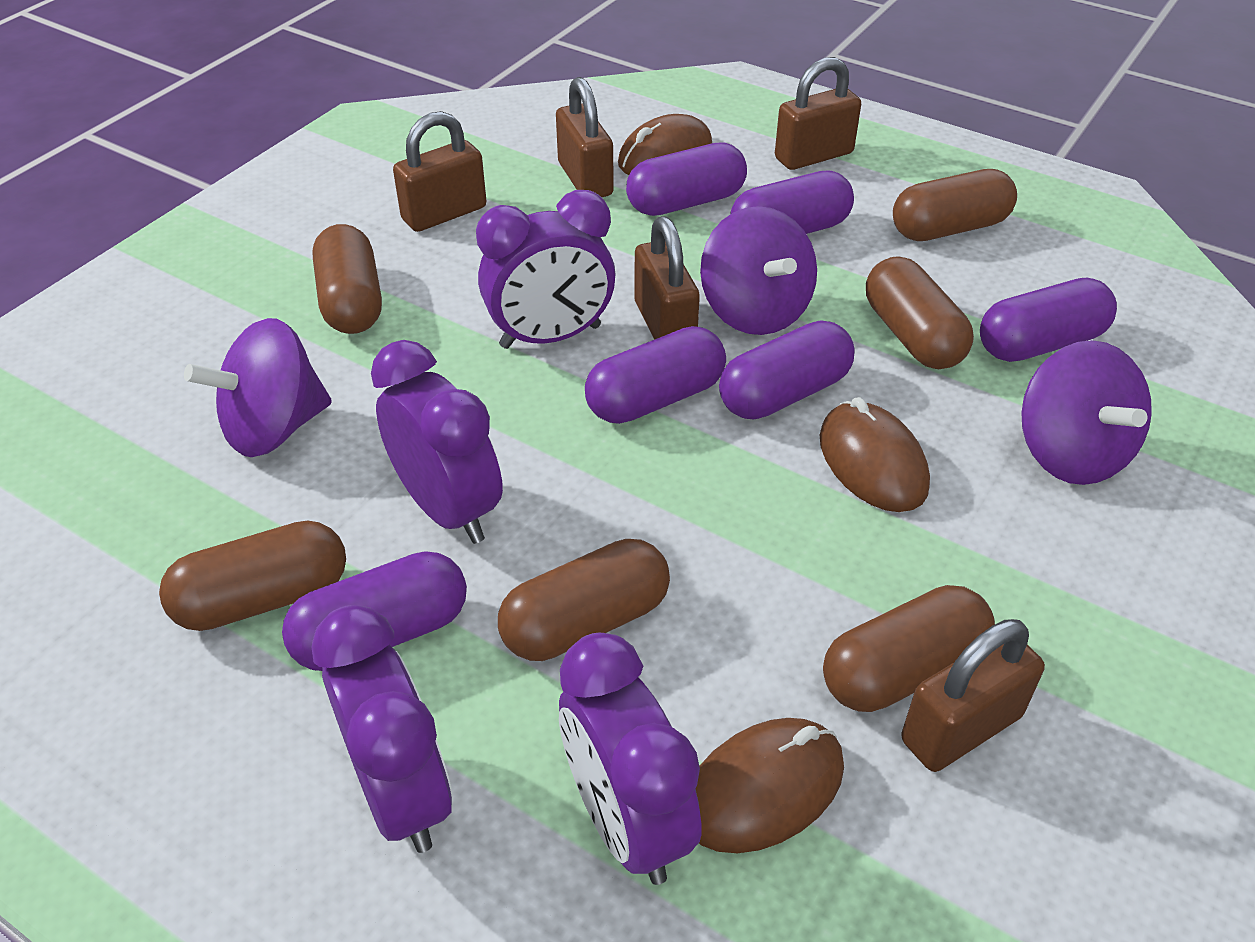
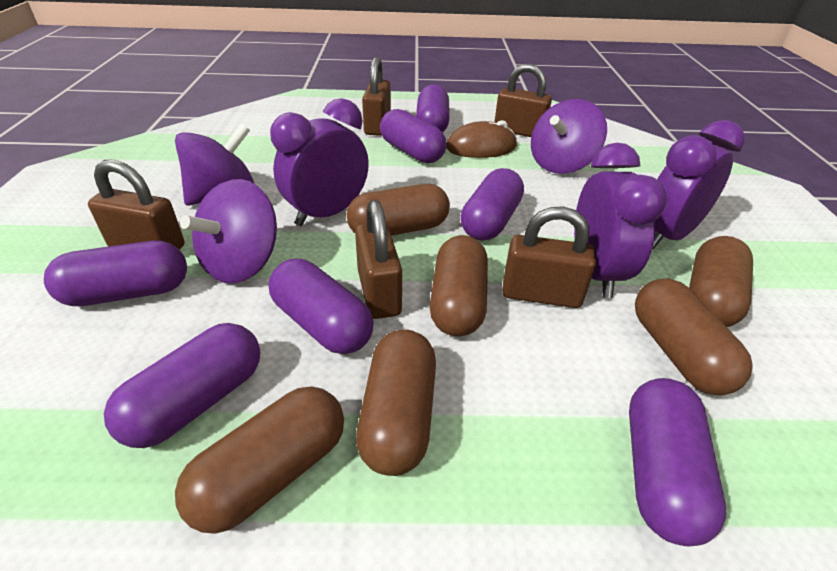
brown mouse: 3 -> 1
purple capsule: 6 -> 7
purple clock: 4 -> 3

